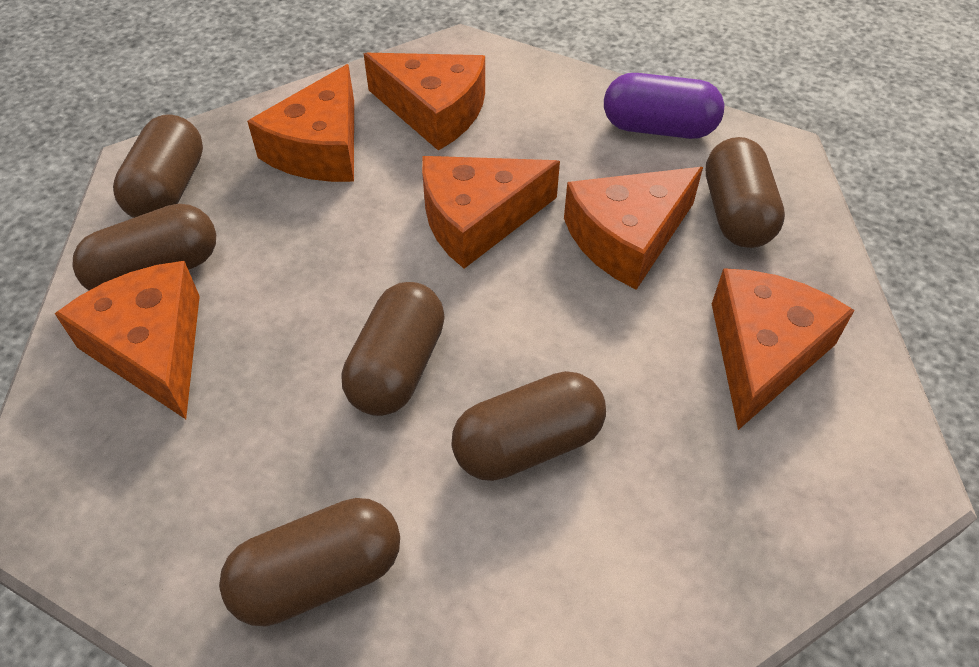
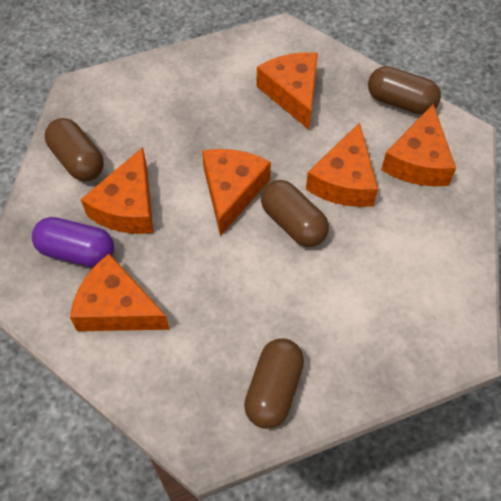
brown capsule: 6 -> 4

